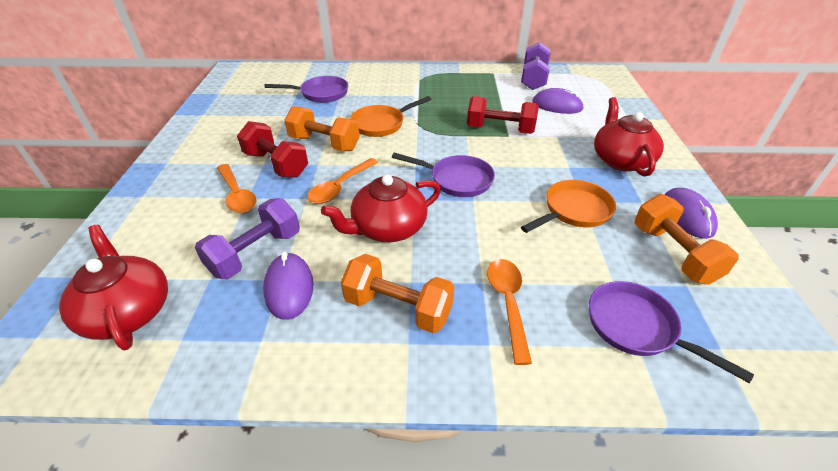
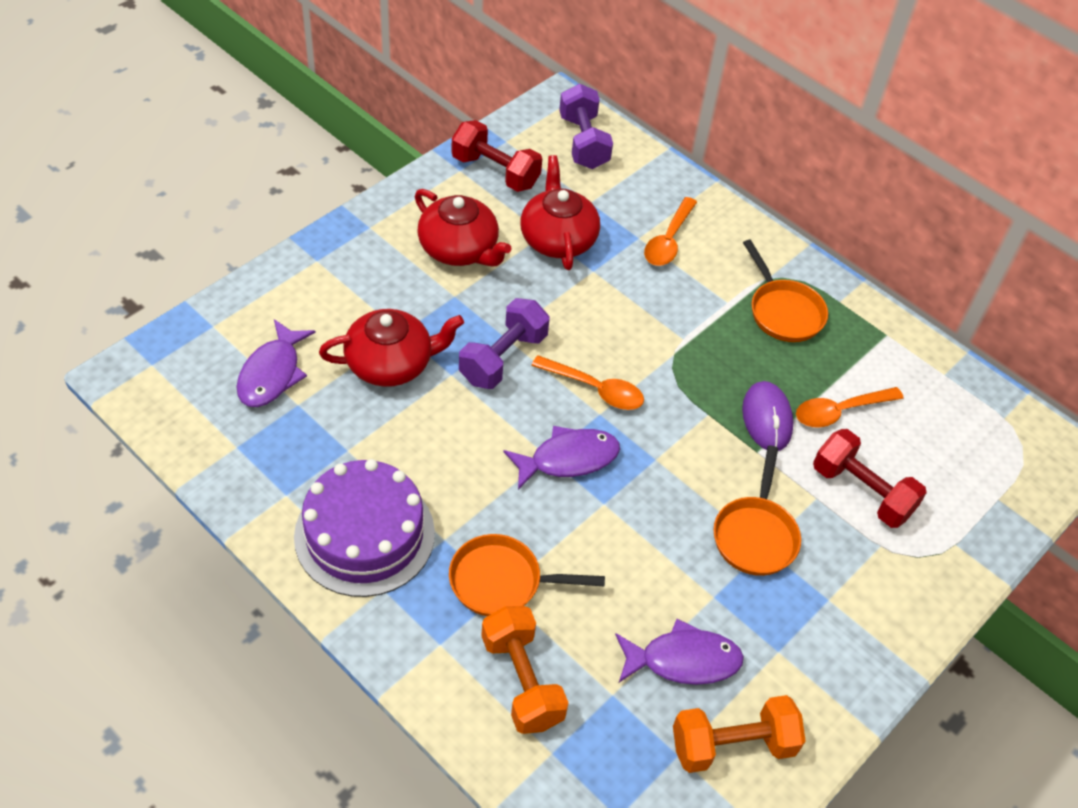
orange dumbbell: 3 -> 2
orange pan: 2 -> 3
purple cake: 0 -> 1
purple fish: 0 -> 3
purple mouse: 3 -> 1
purple pan: 3 -> 0

